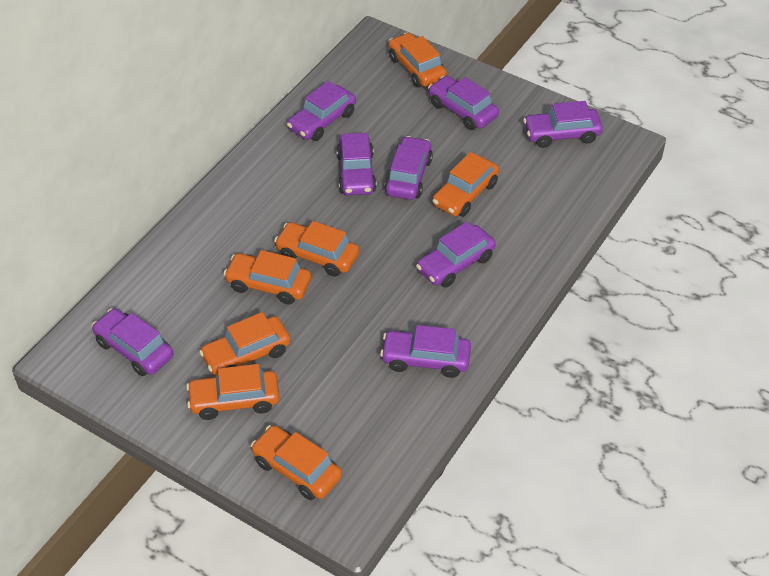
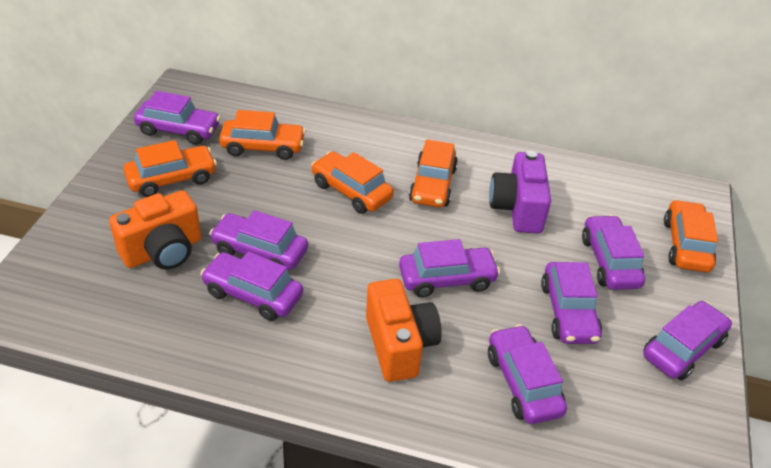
orange camera: 0 -> 2
orange car: 7 -> 5
purple camera: 0 -> 1

